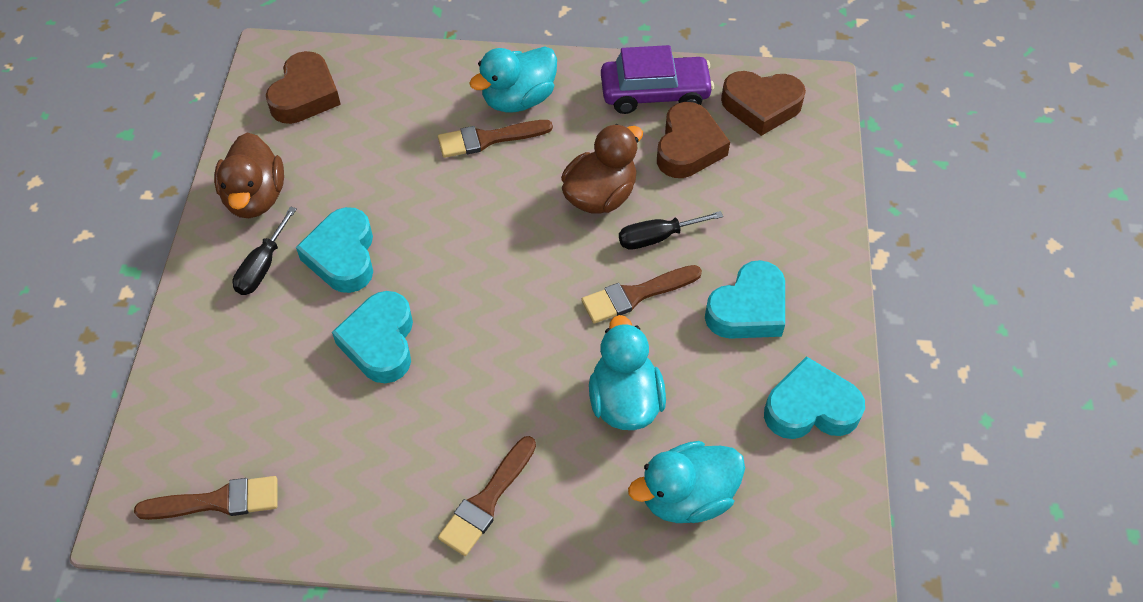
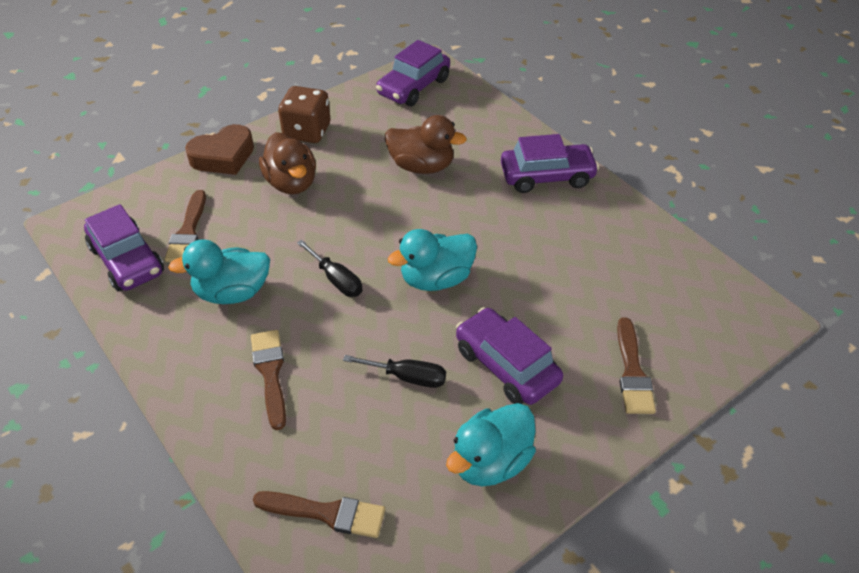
brown dice: 0 -> 1
brown heart: 3 -> 1
purple car: 1 -> 4
turquoise heart: 4 -> 0

